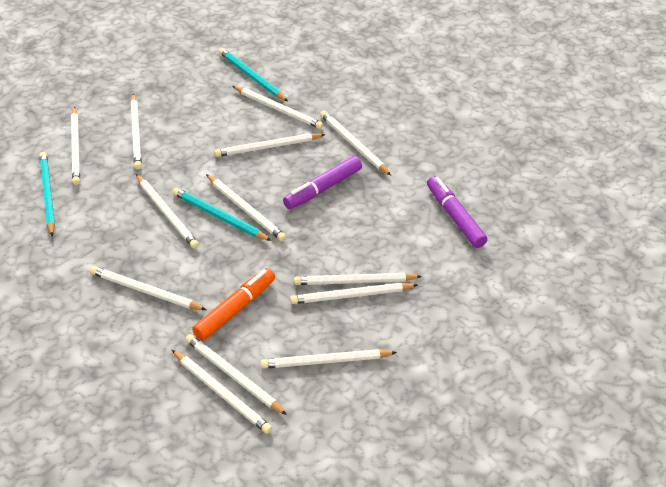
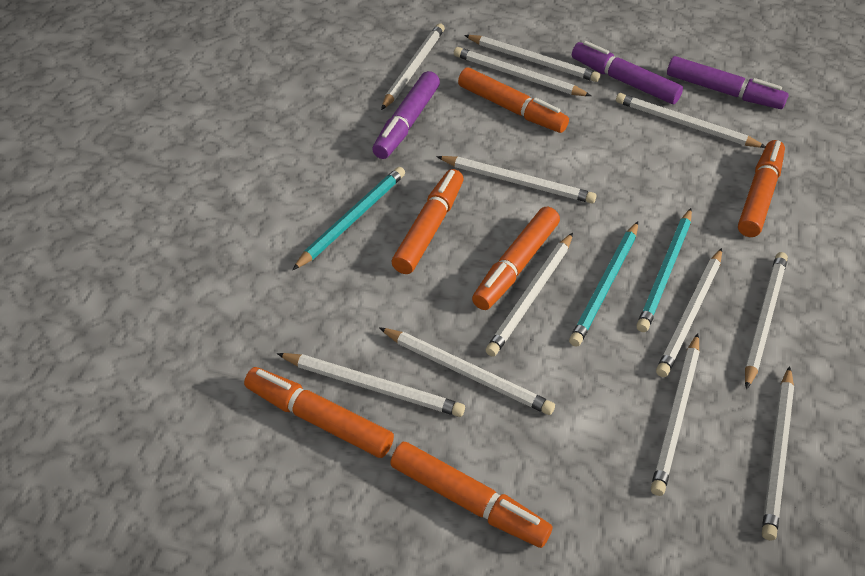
orange marker: 1 -> 6
purple marker: 2 -> 3
white pencil: 13 -> 12

